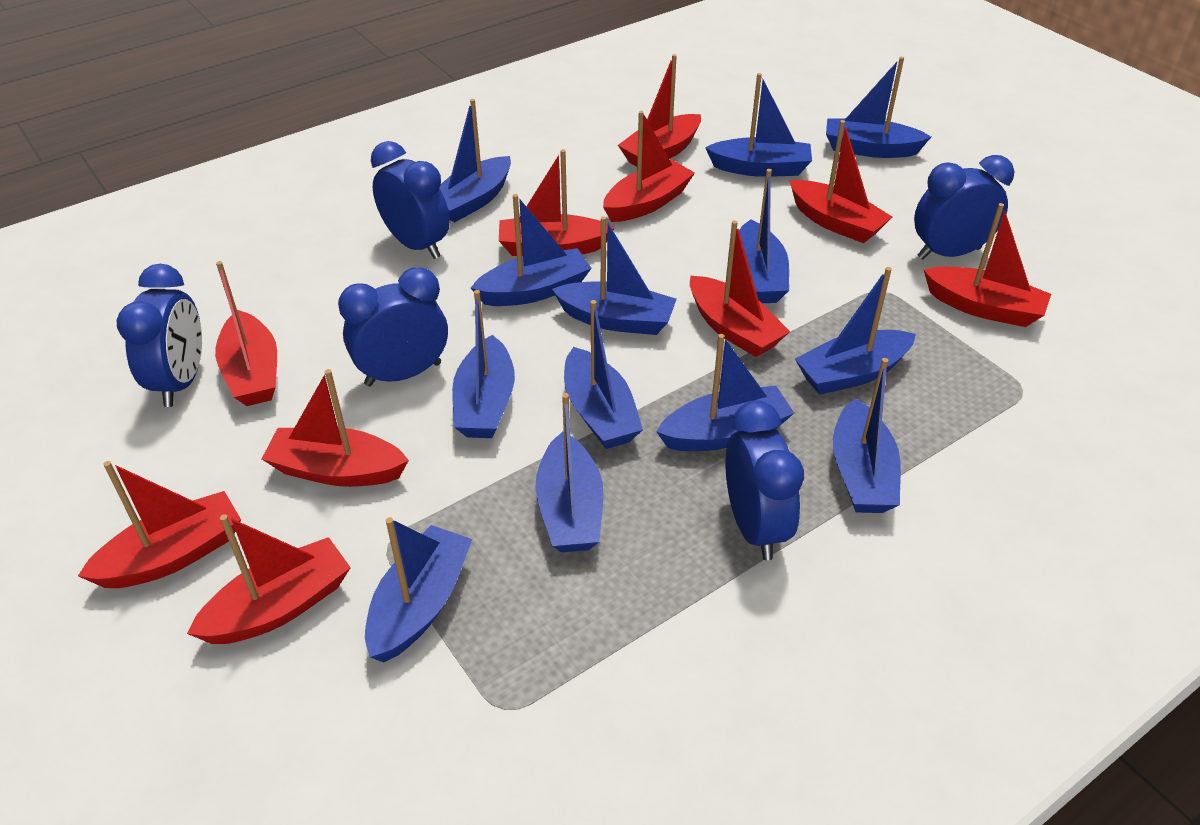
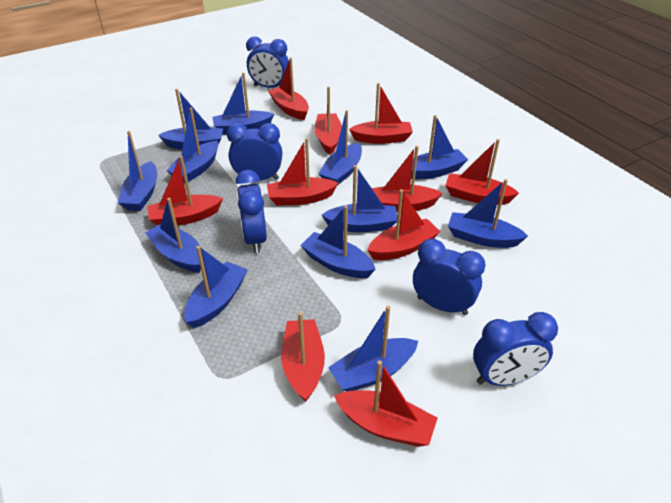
blue boat: 13 -> 12

